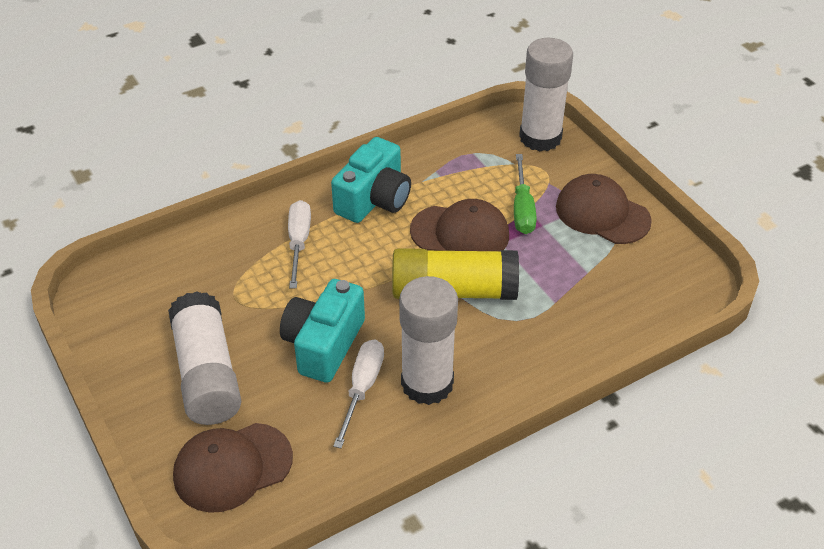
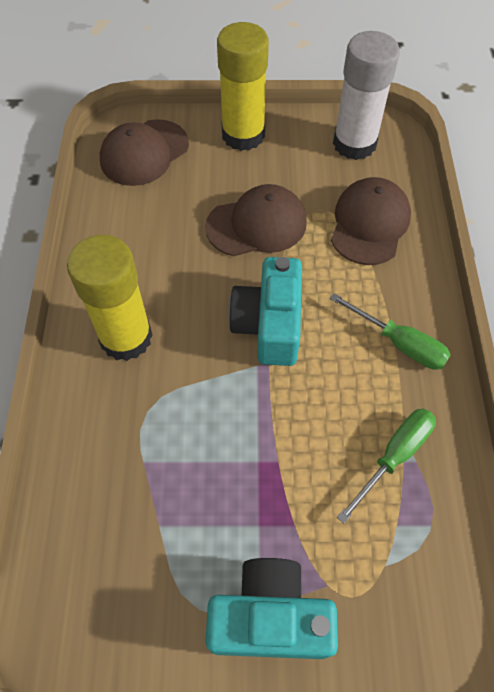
green screwdriver: 1 -> 2
white glue stick: 3 -> 1
white screwdriver: 2 -> 0
yellow glue stick: 1 -> 2

